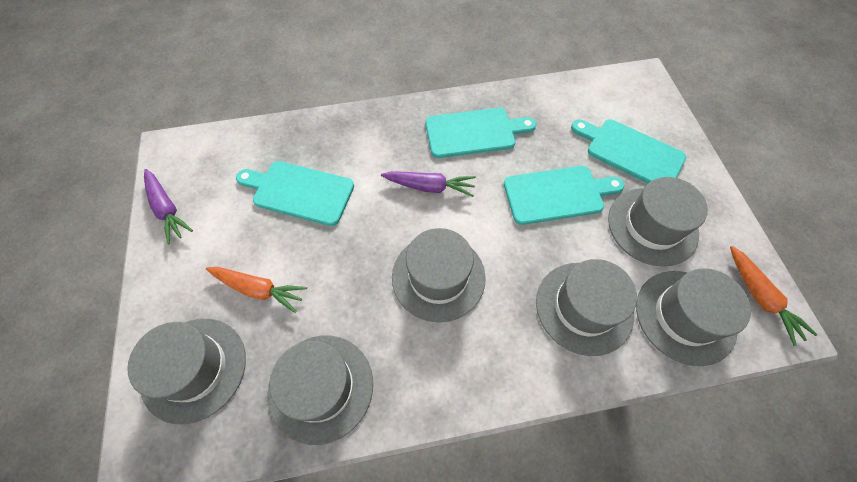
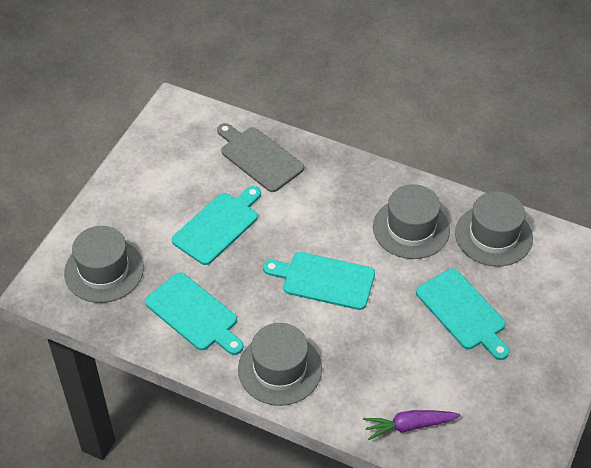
grey cutting board: 0 -> 1
grey hat: 6 -> 4
orange carrot: 2 -> 0
purple carrot: 2 -> 1

